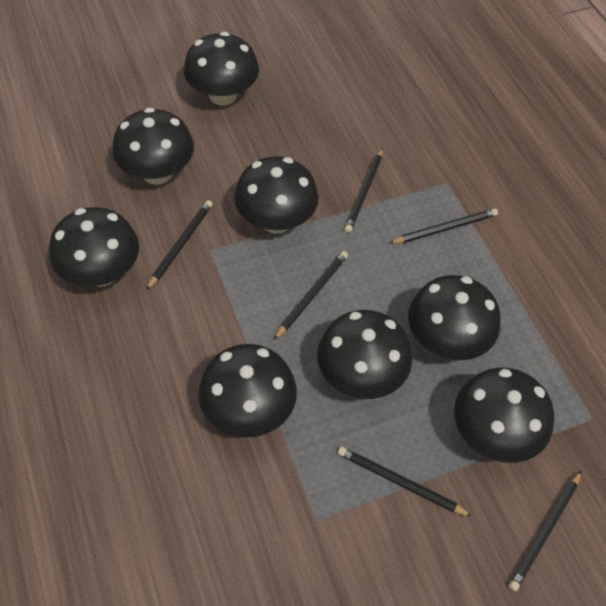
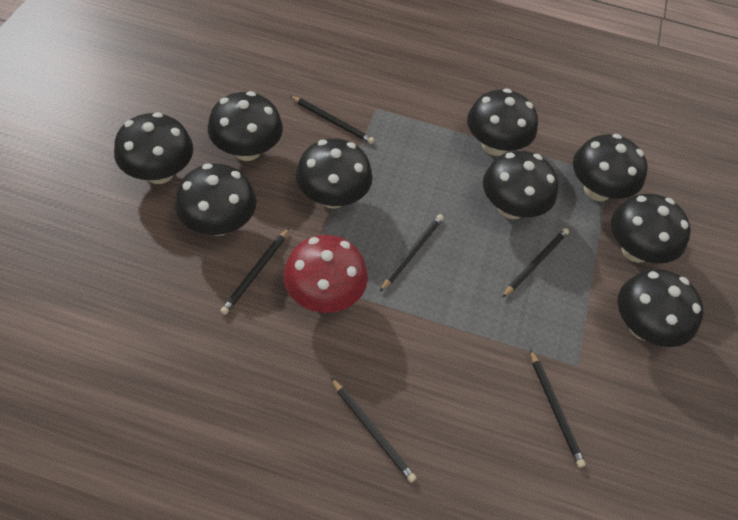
black mushroom: 8 -> 9
red mushroom: 0 -> 1

